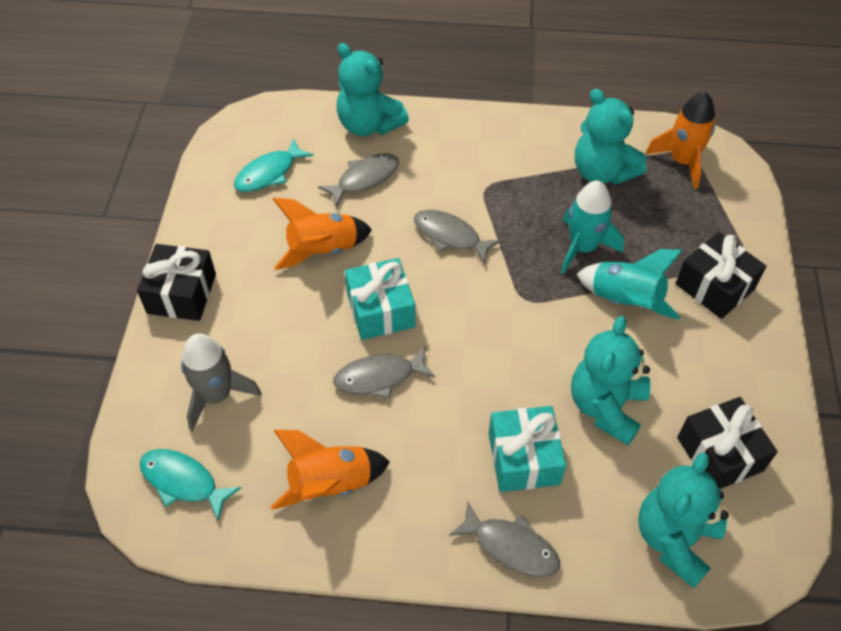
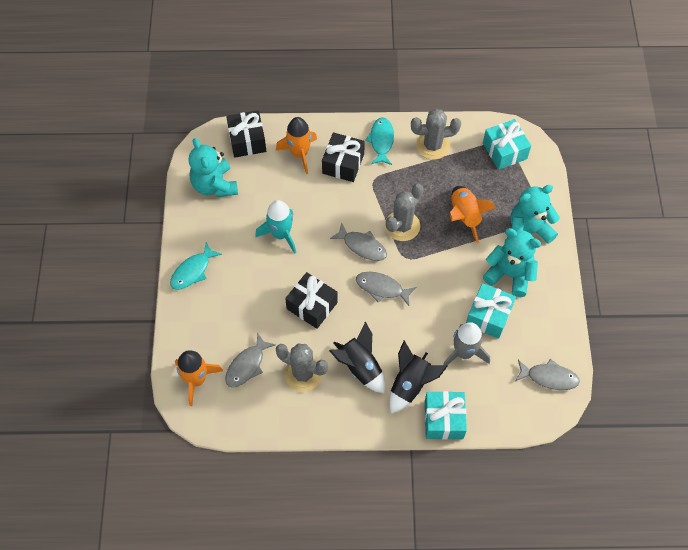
black rocket: 0 -> 2
grey cactus: 0 -> 3
turquoise gift: 2 -> 3
turquoise rocket: 2 -> 1
turquoise teddy bear: 4 -> 3

